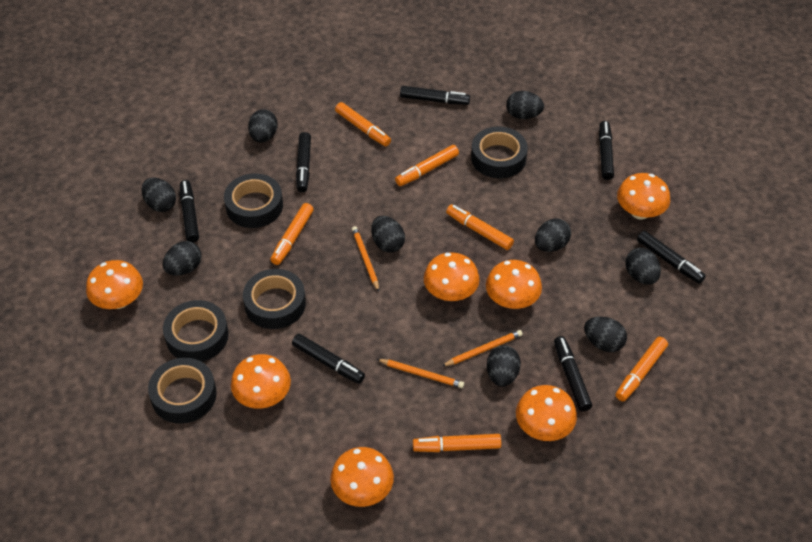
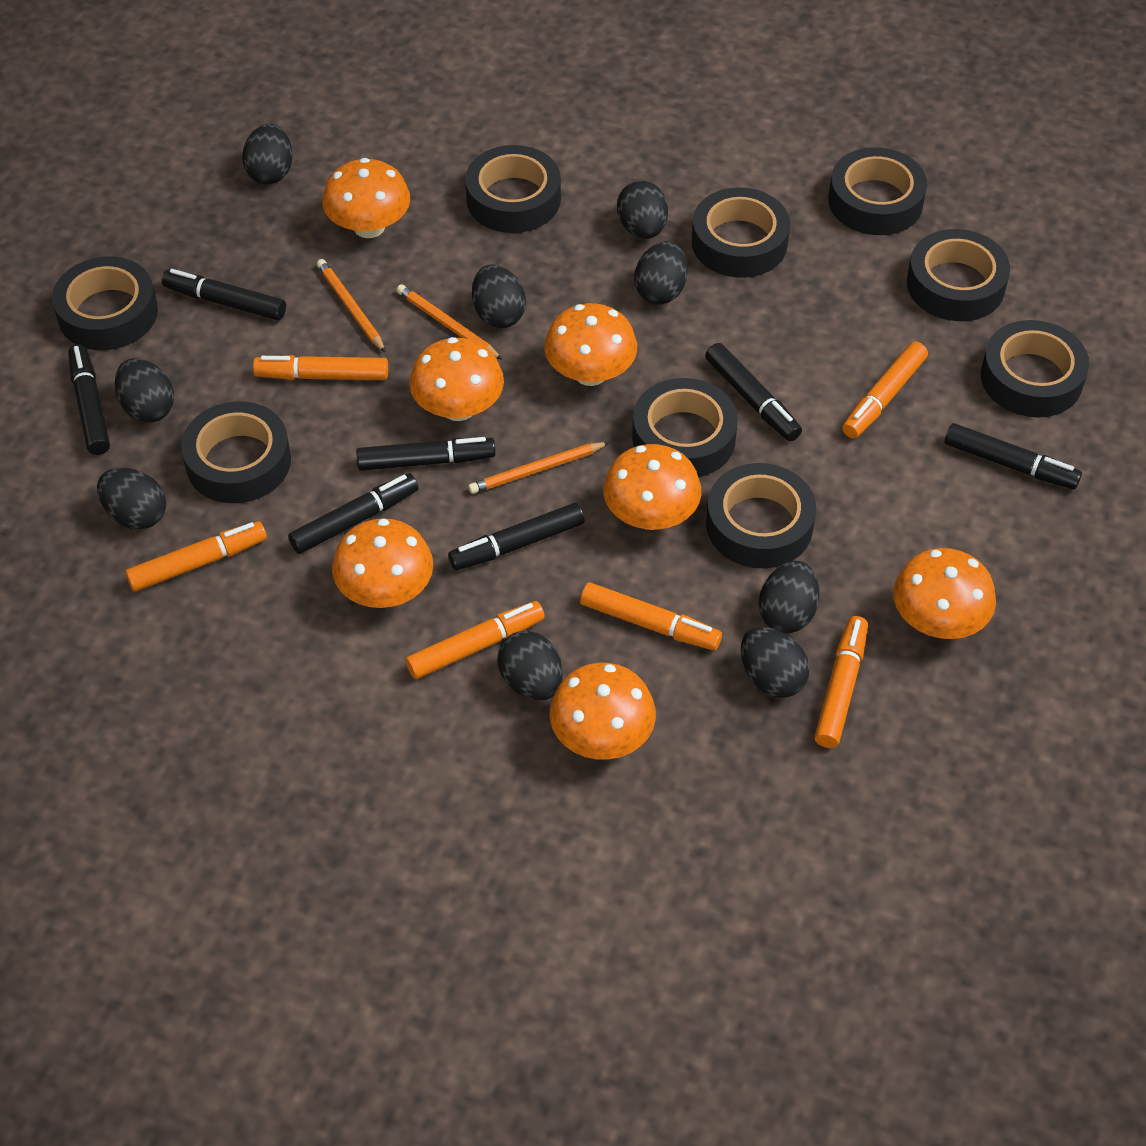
black tape: 5 -> 9

